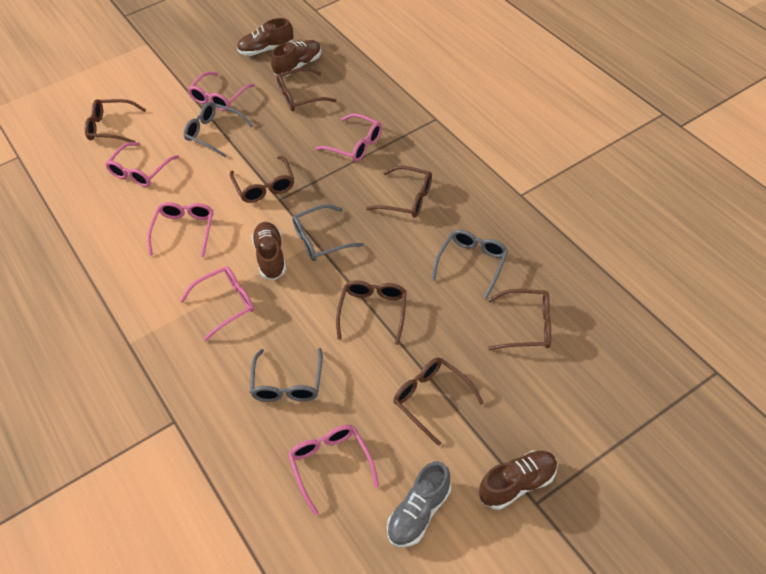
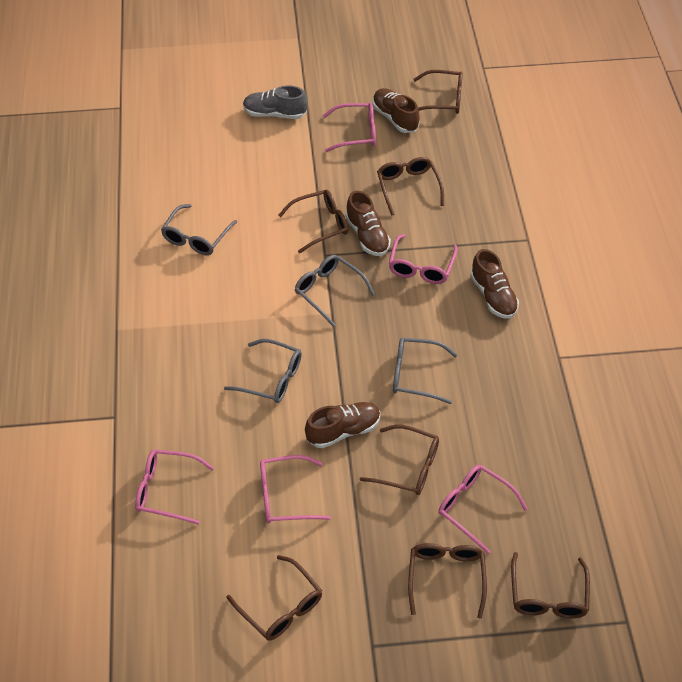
pink glasses: 6 -> 5

